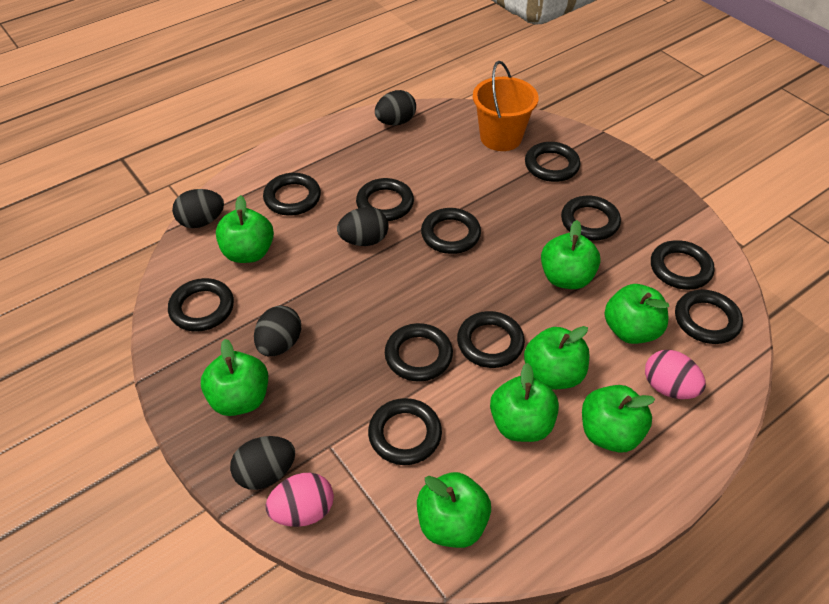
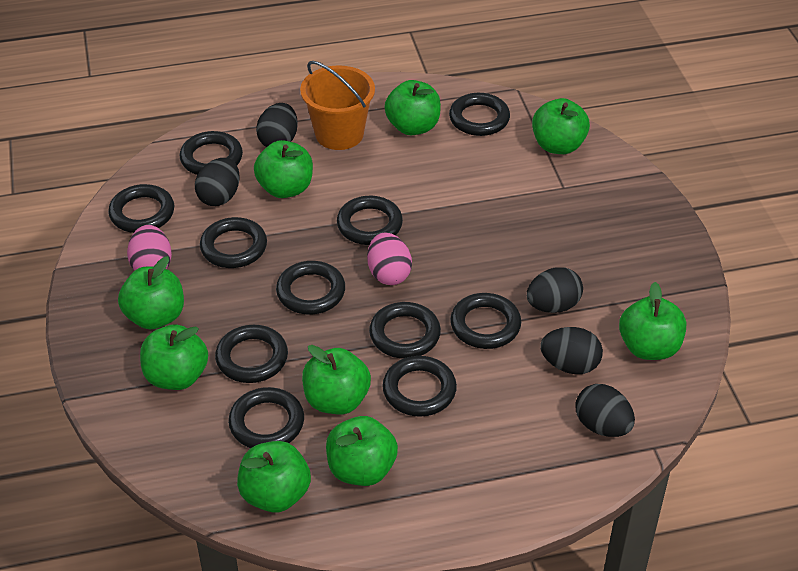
green apple: 8 -> 9

